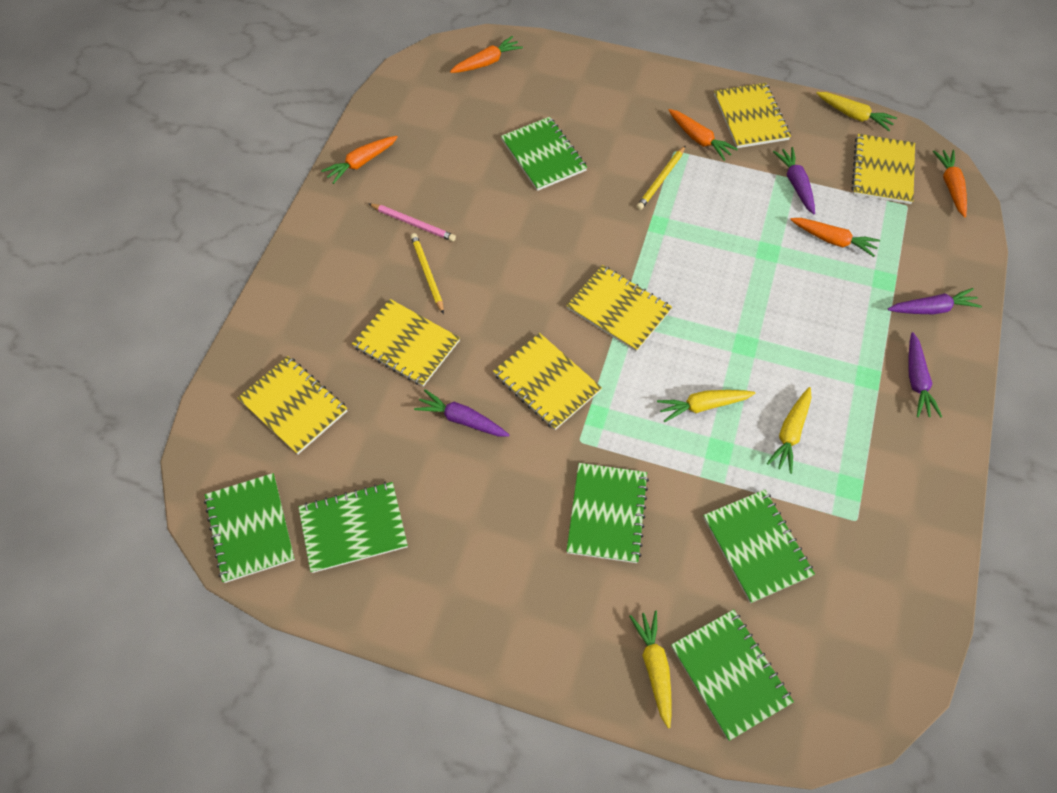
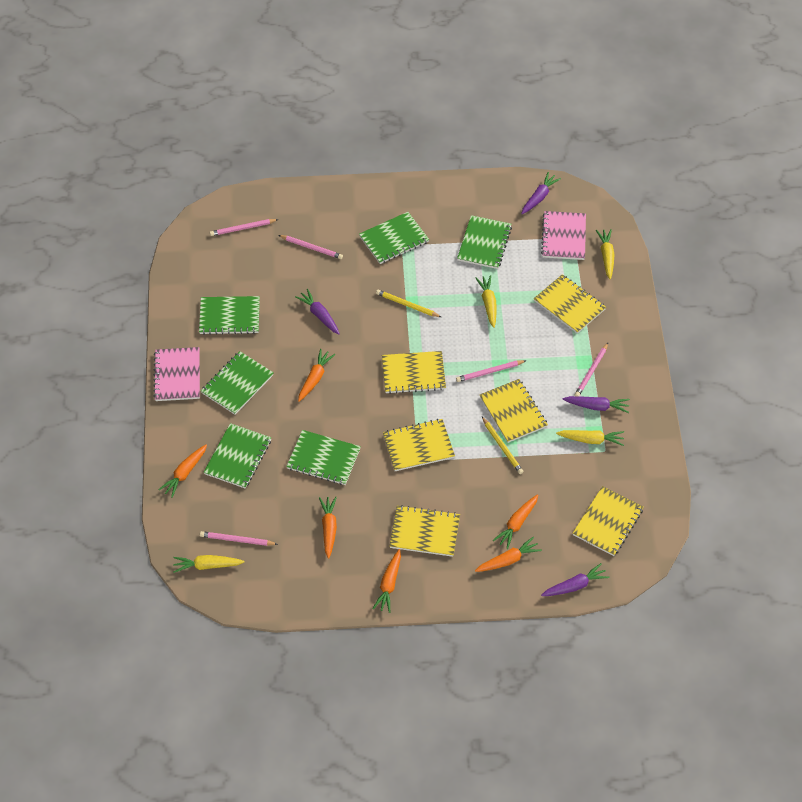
orange carrot: 5 -> 6
pink notebook: 0 -> 2
pink pencil: 1 -> 5

